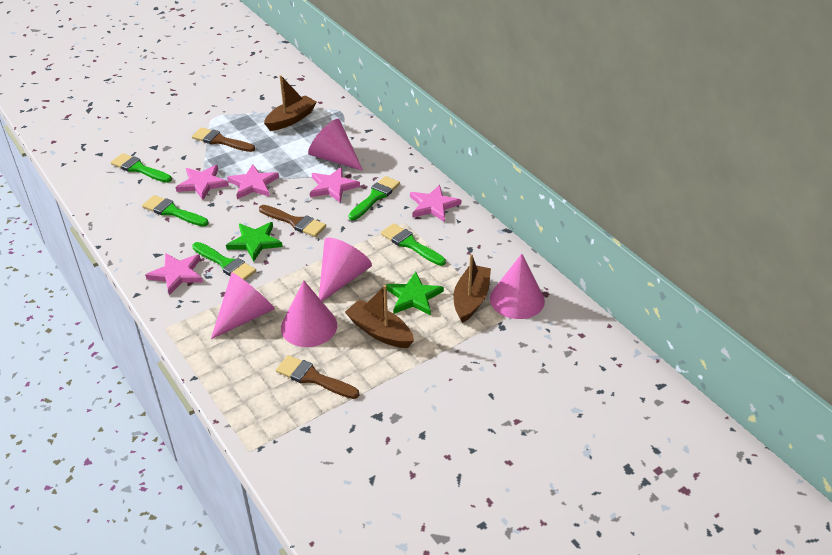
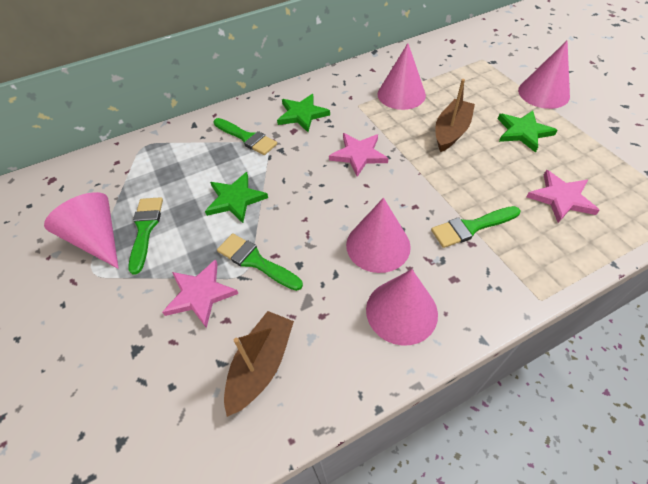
brown boat: 3 -> 2
brown brush: 3 -> 0
green brush: 5 -> 4
green star: 2 -> 3
pink star: 5 -> 3

